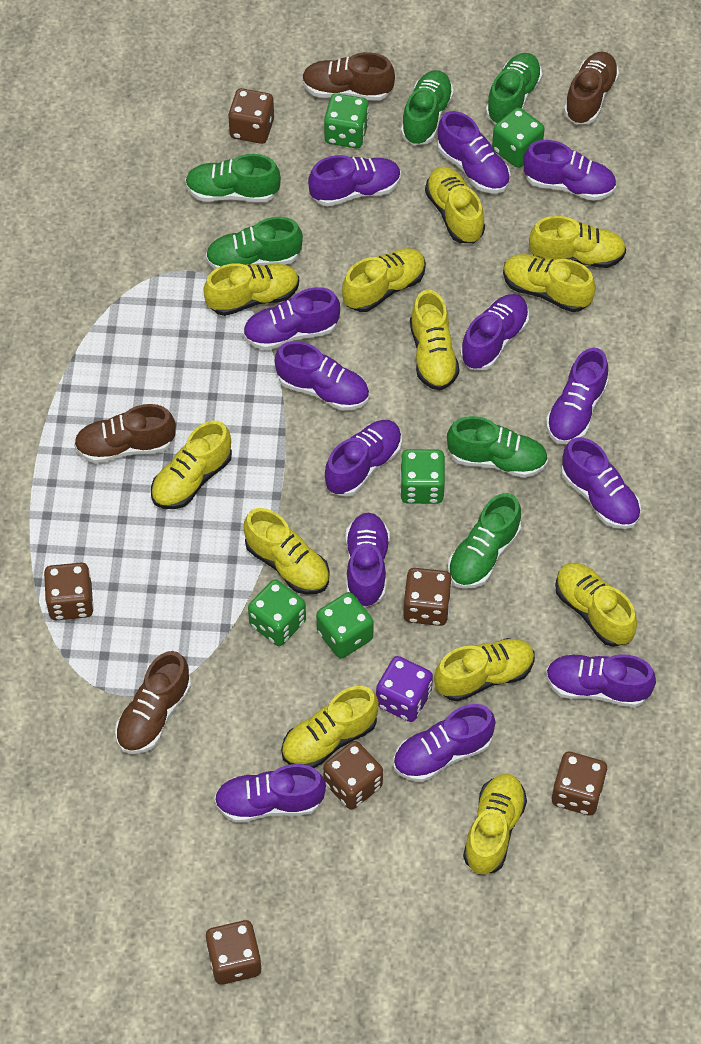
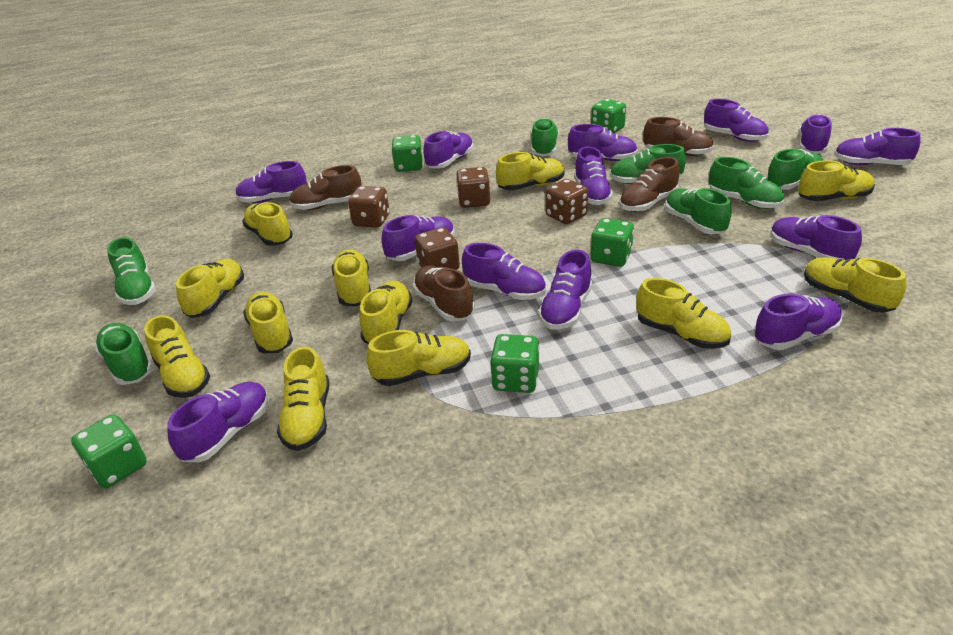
brown dice: 6 -> 4
green shoe: 6 -> 7
purple dice: 1 -> 0

